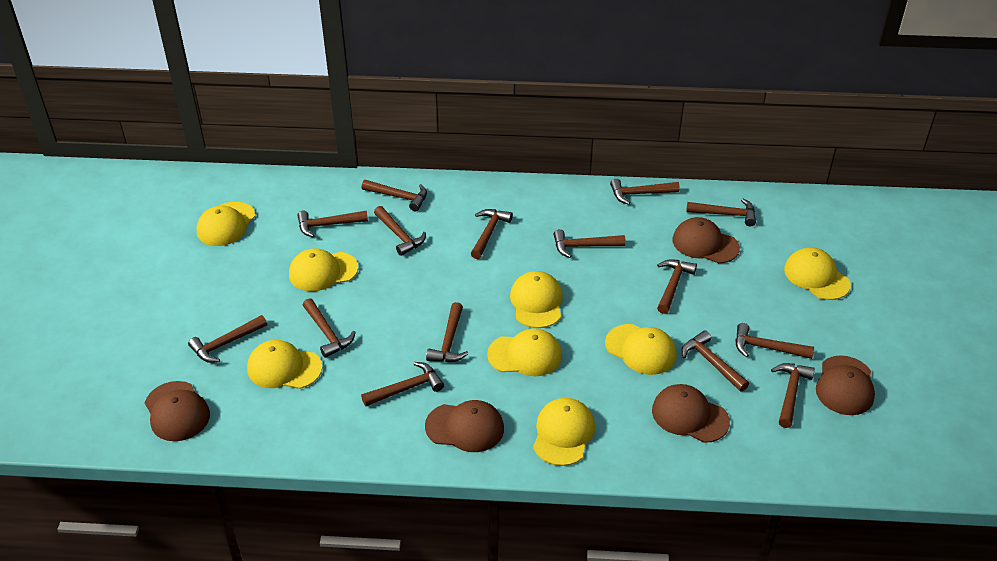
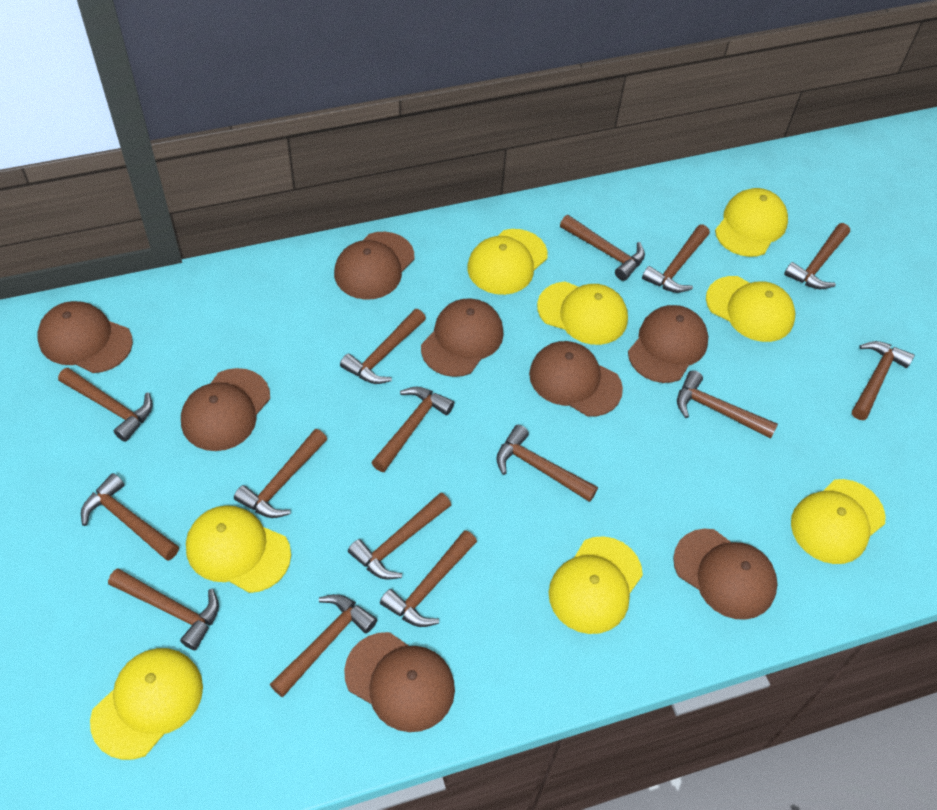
brown cap: 5 -> 8

